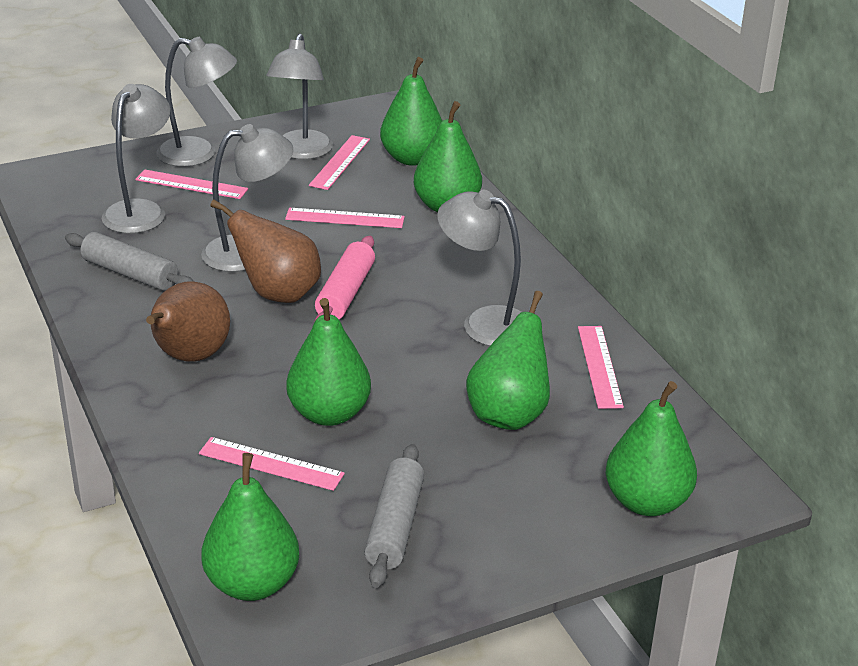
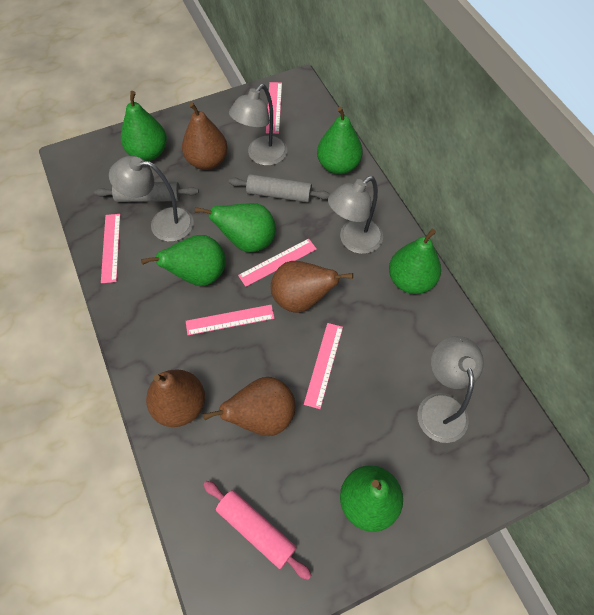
brown pear: 2 -> 4
grey lamp: 5 -> 4

